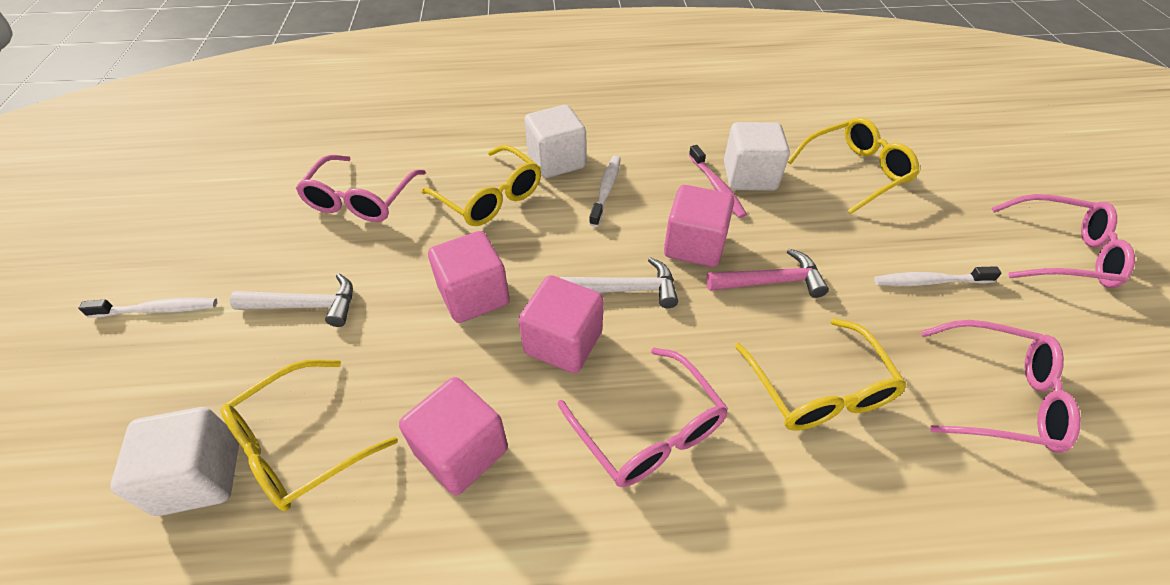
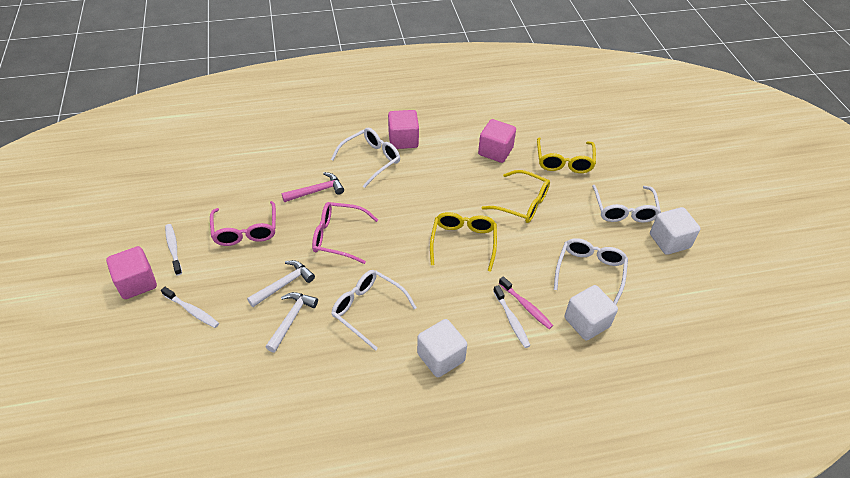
pink cube: 4 -> 3
pink glasses: 4 -> 2
white glasses: 0 -> 4
yellow glasses: 4 -> 3

